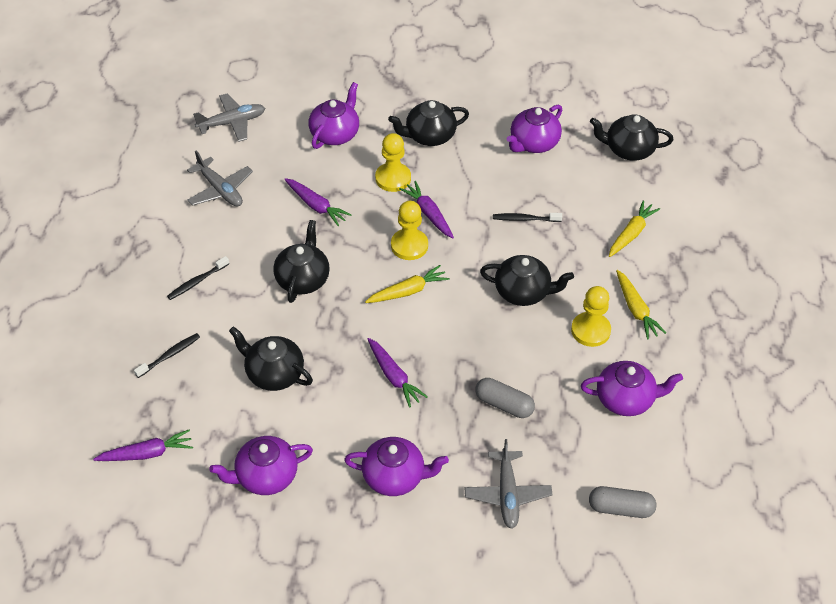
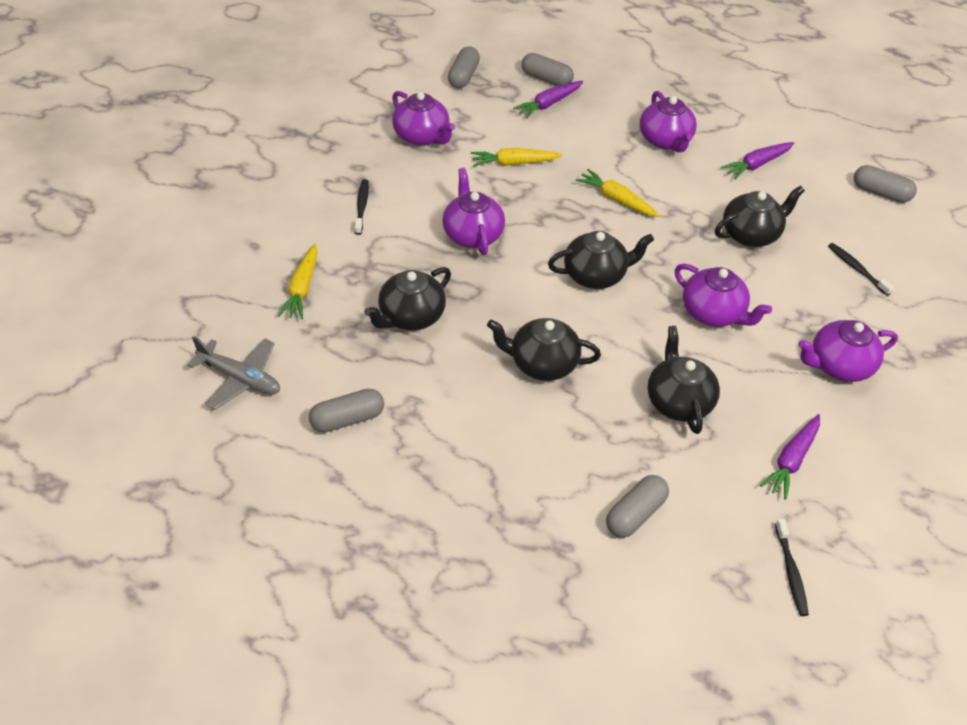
grey capsule: 2 -> 5
grey plane: 3 -> 1
purple carrot: 4 -> 3
yellow pawn: 3 -> 0

